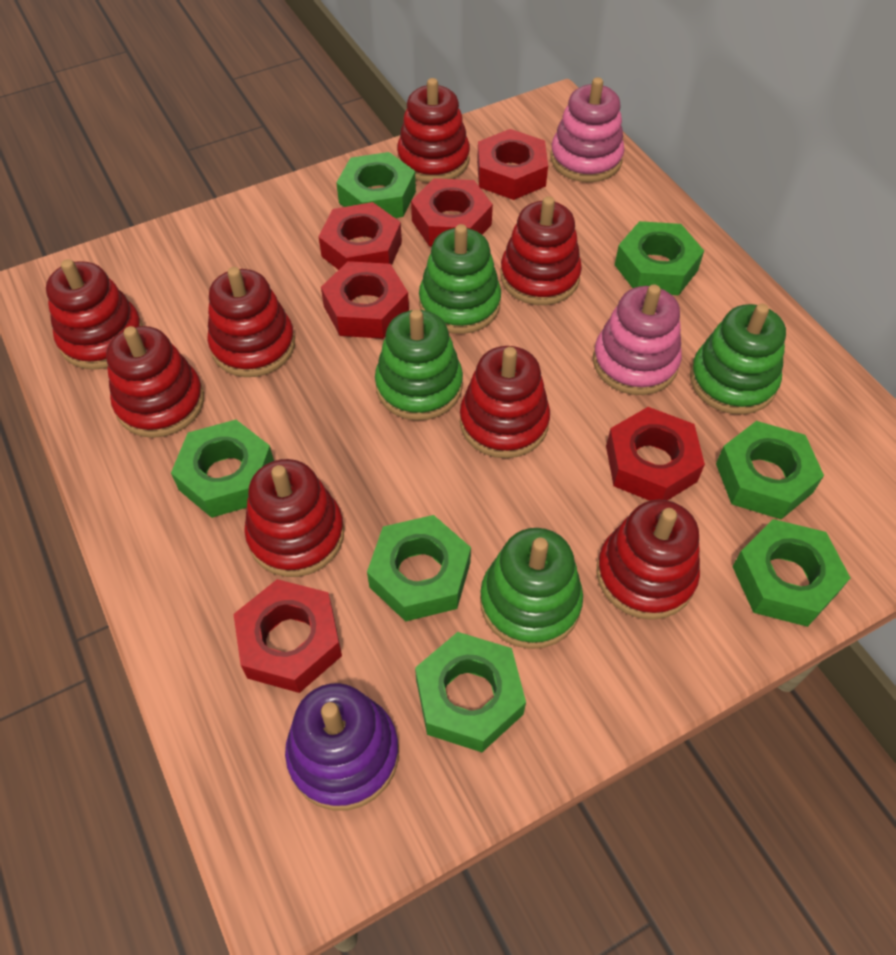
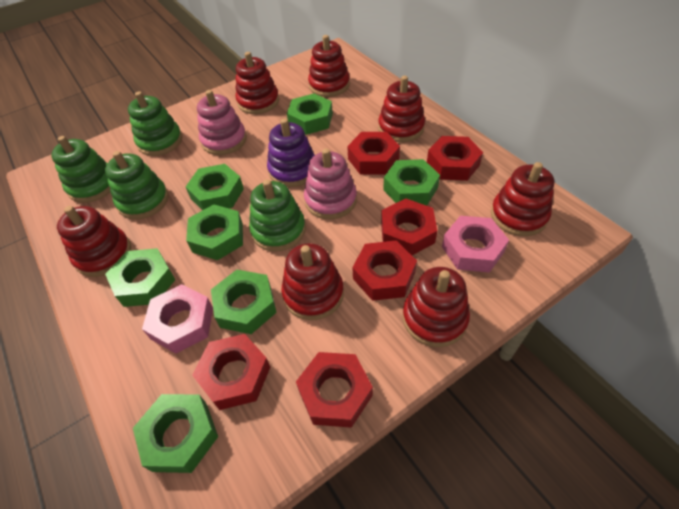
pink nut: 0 -> 2
red stacking toy: 8 -> 7

